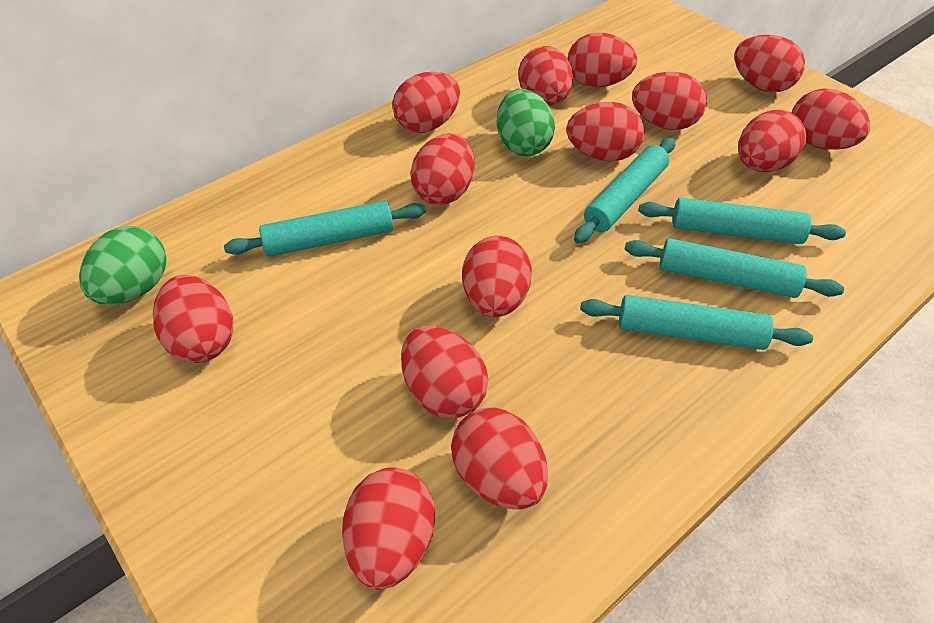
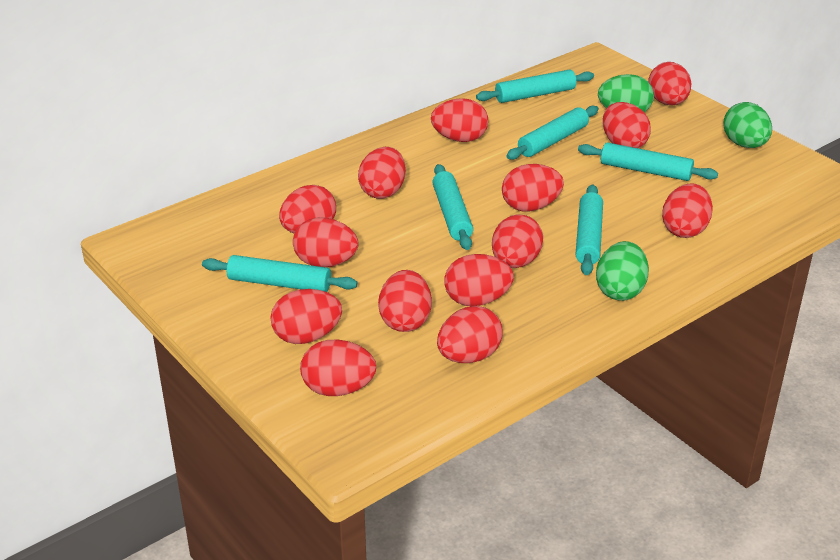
green egg: 2 -> 3
turquoise rolling pin: 5 -> 6

